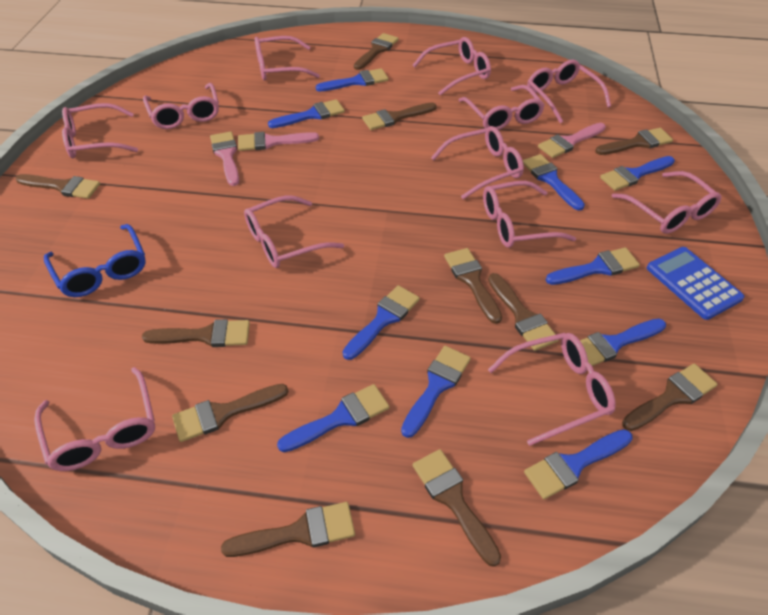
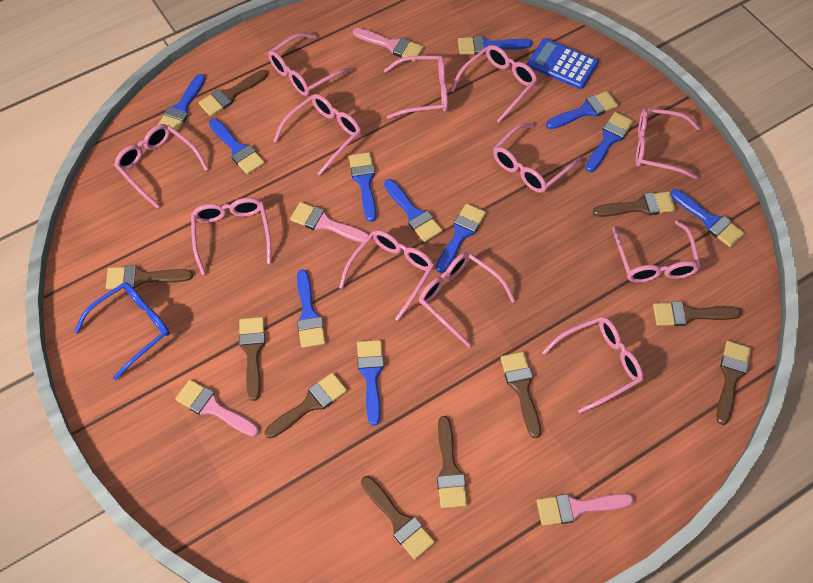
blue brush: 10 -> 11
brown brush: 11 -> 10
pink brush: 3 -> 4

